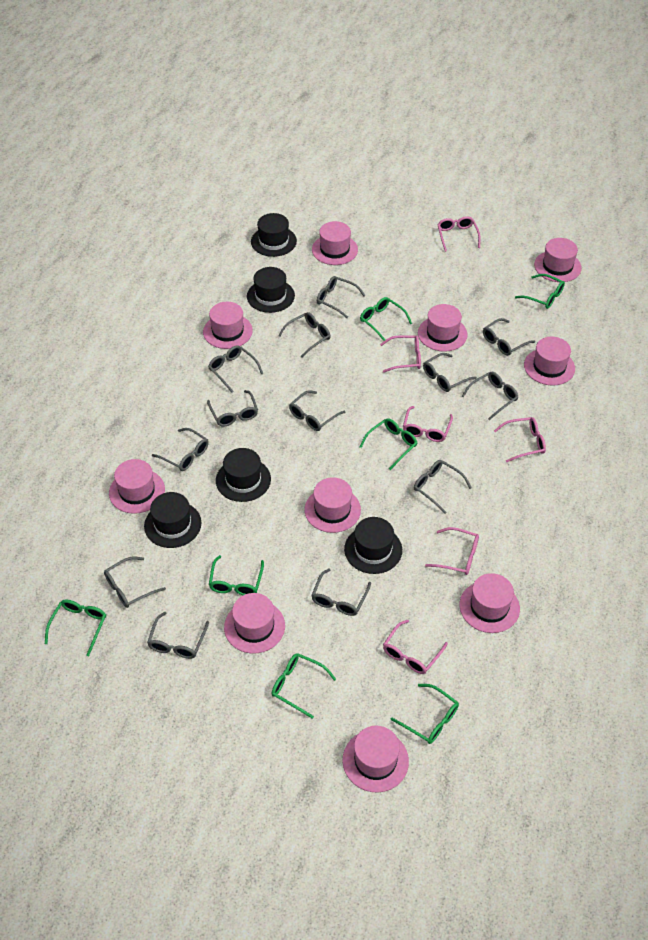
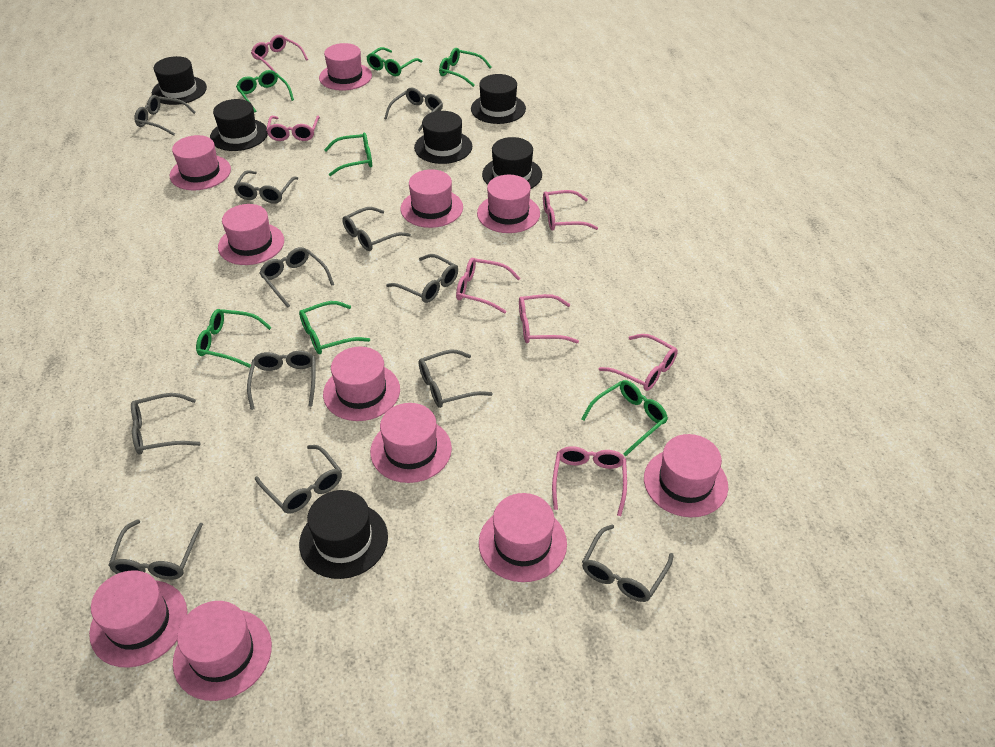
black hat: 5 -> 6
grey glasses: 13 -> 12
pink glasses: 6 -> 7
pink hat: 10 -> 11

